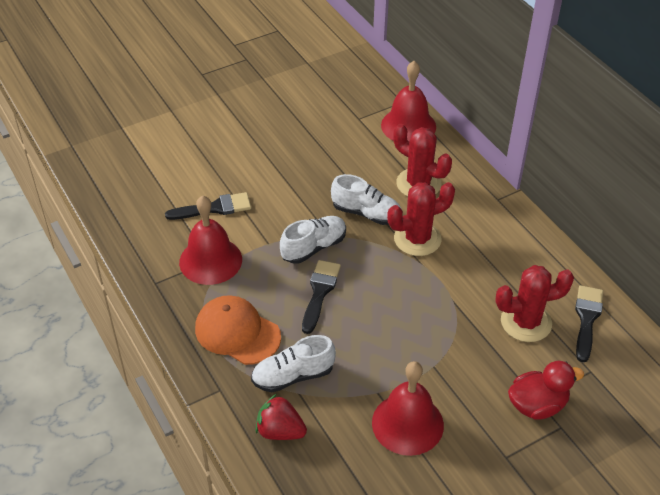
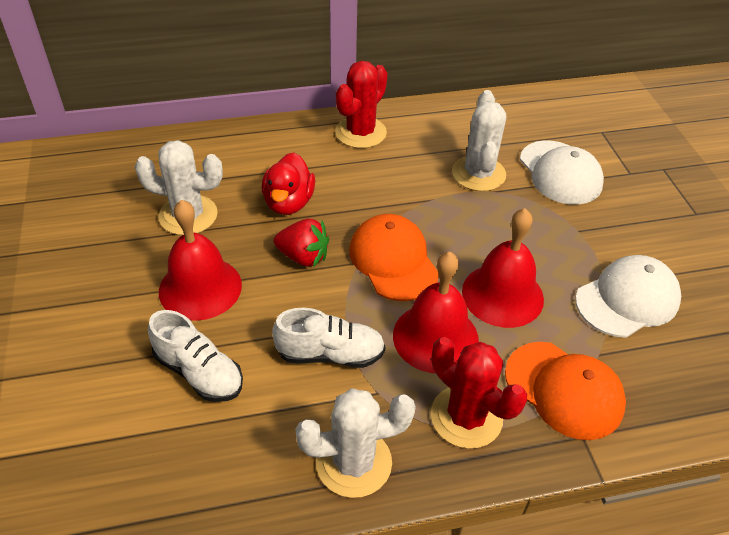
black brush: 3 -> 0
orange cap: 1 -> 2
red cactus: 3 -> 2
white cactus: 0 -> 3
white cap: 0 -> 2
white shoe: 3 -> 2

